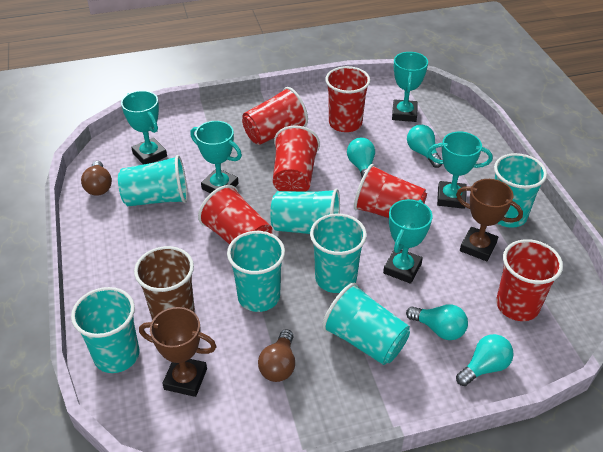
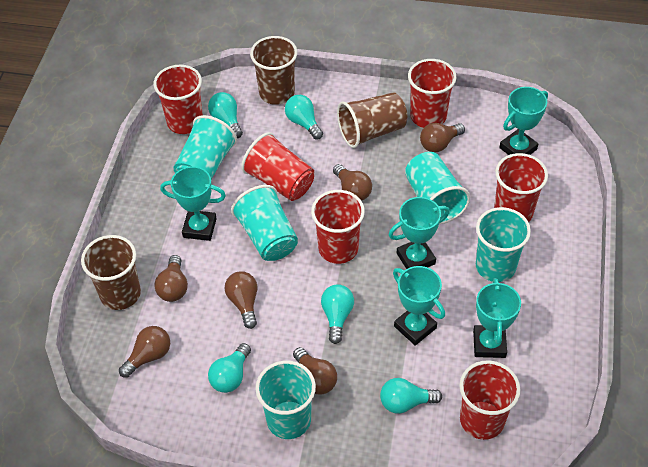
brown cup: 1 -> 3
brown light bulb: 2 -> 6
brown trophy: 2 -> 0
turquoise cup: 7 -> 5
turquoise light bulb: 4 -> 5

